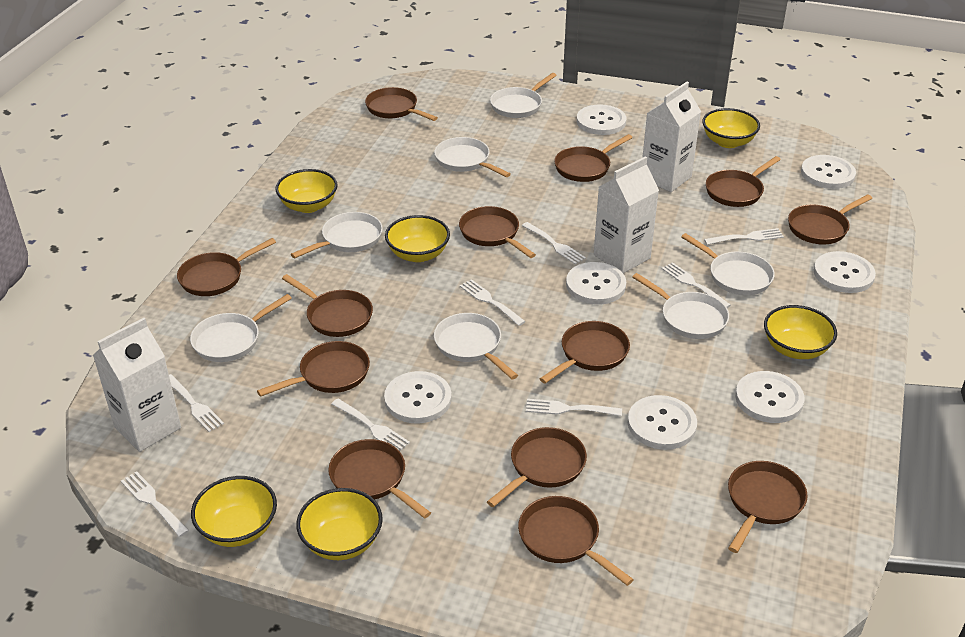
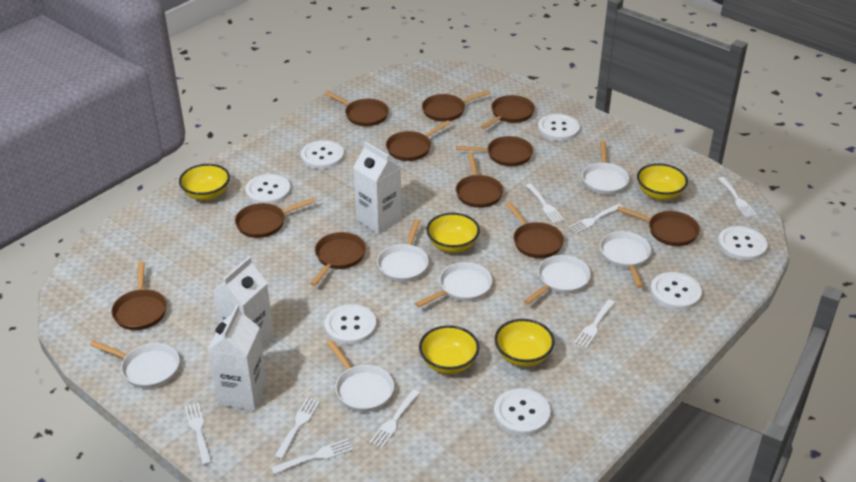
brown pan: 13 -> 11
yellow bowl: 6 -> 5

